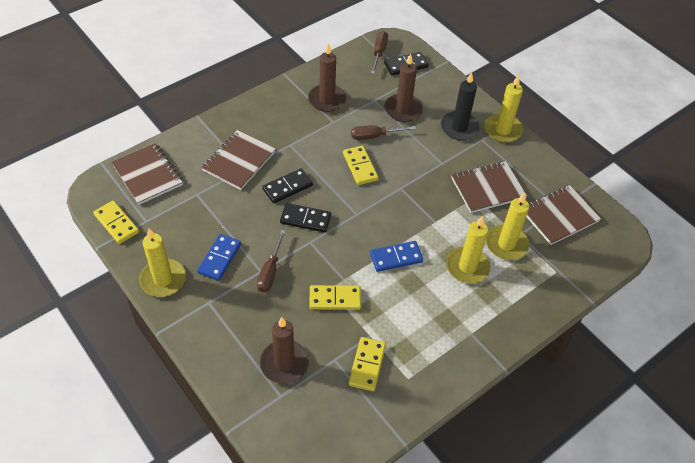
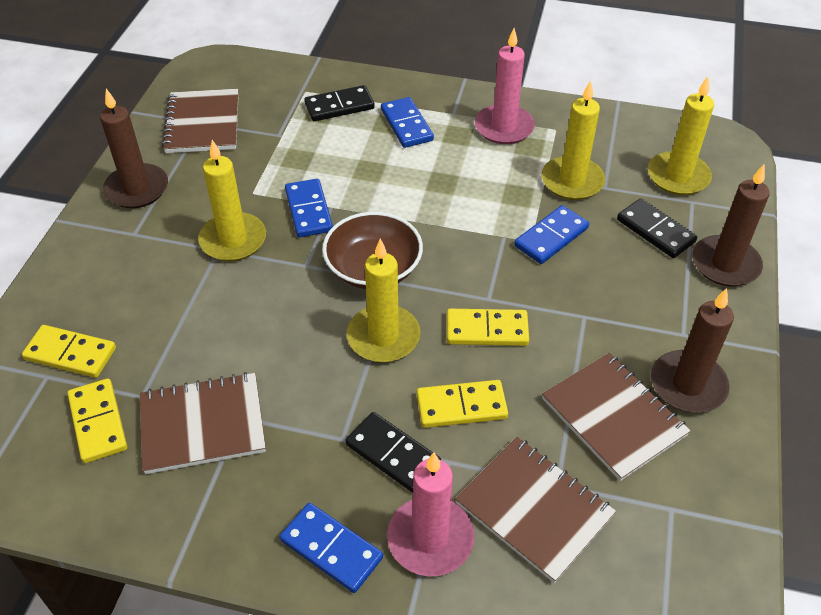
black candle: 1 -> 0
blue domino: 2 -> 4
brown bowl: 0 -> 1
brown screwdriver: 3 -> 0
pink candle: 0 -> 2

